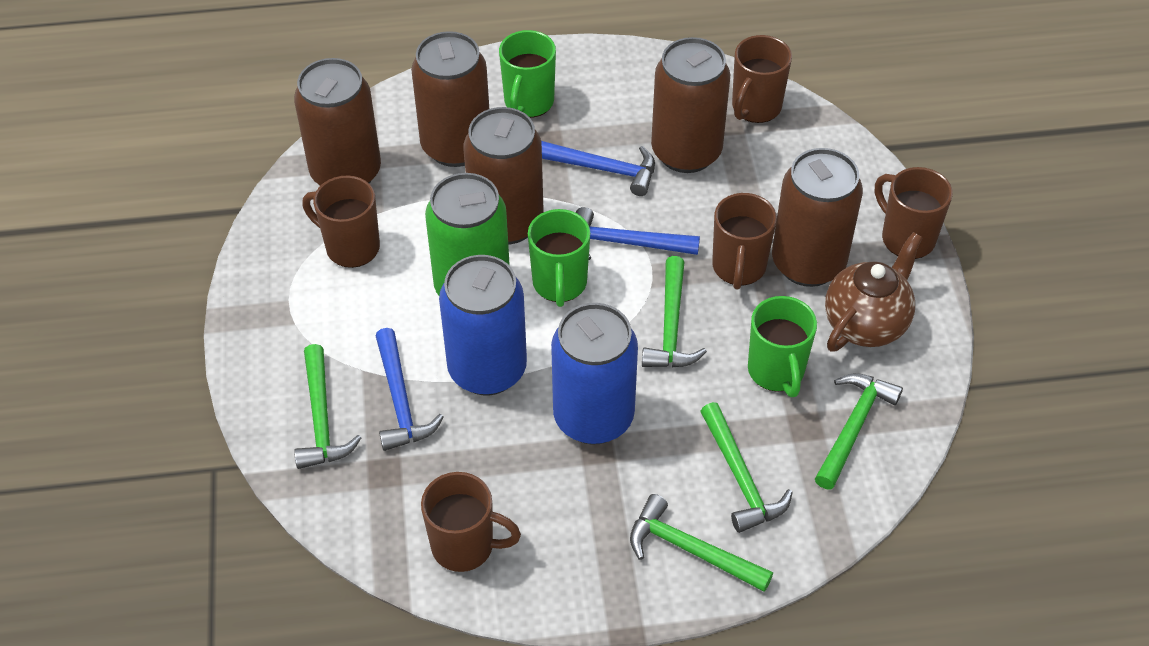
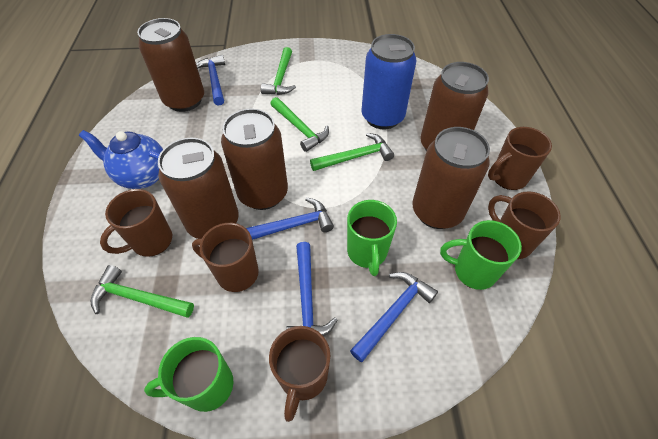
blue can: 2 -> 1
blue hammer: 3 -> 4
blue teapot: 0 -> 1
brown teapot: 1 -> 0
green can: 1 -> 0
green hammer: 5 -> 4

